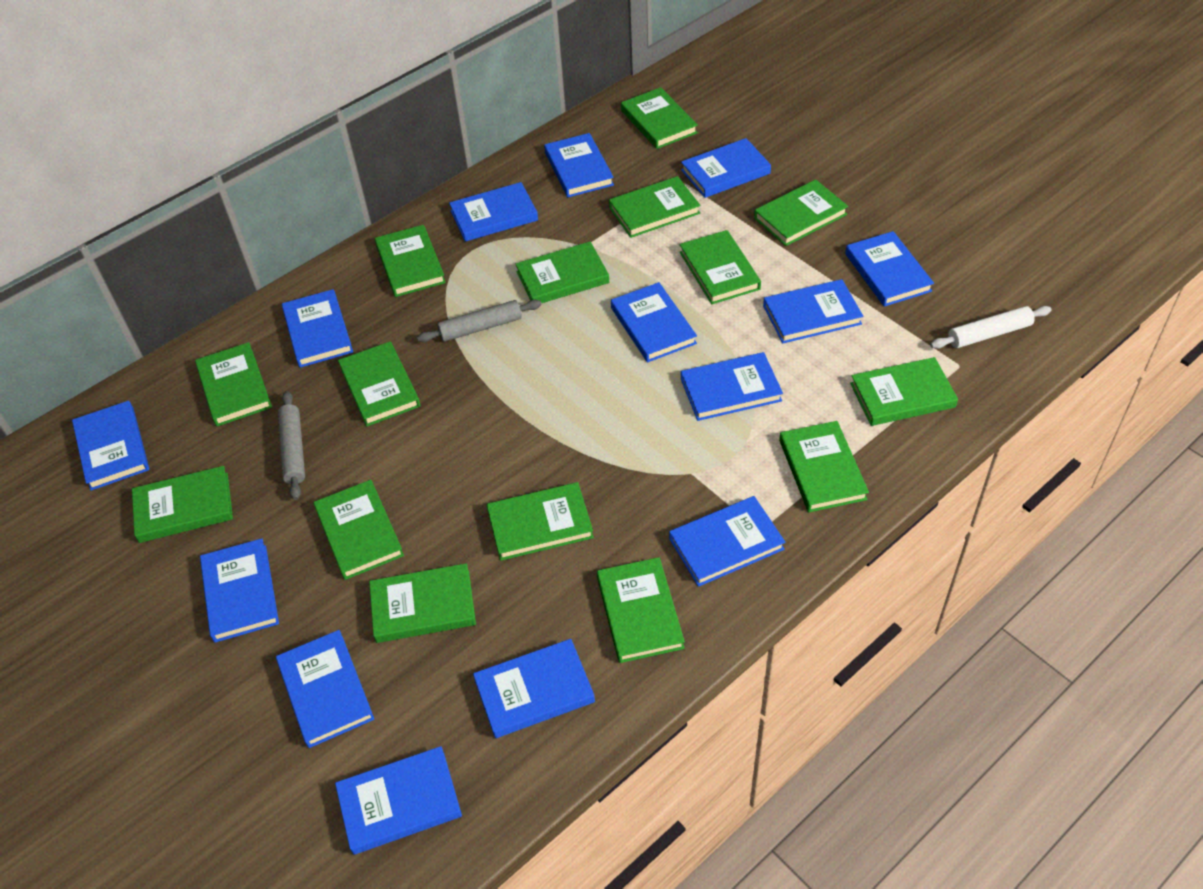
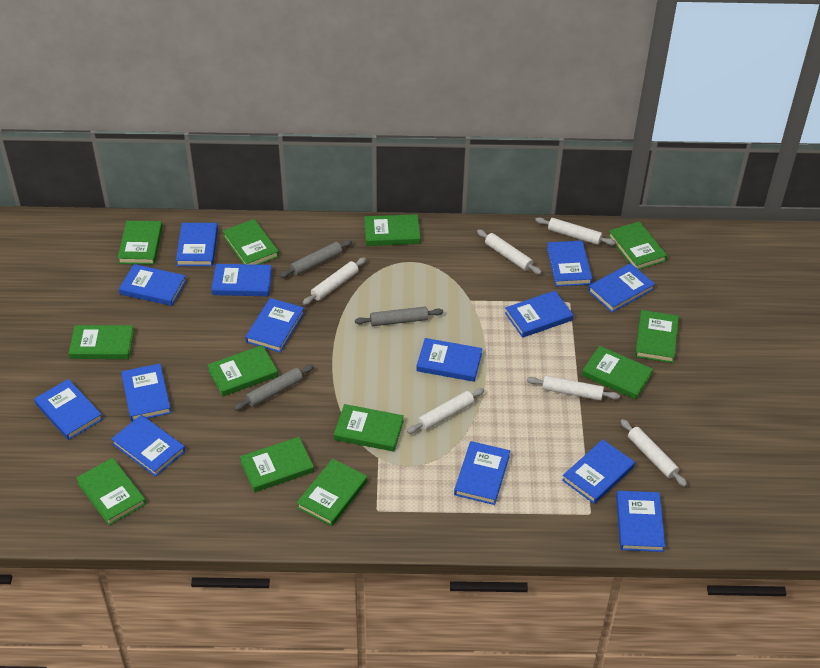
green book: 15 -> 12
grey rolling pin: 2 -> 3
white rolling pin: 1 -> 6

